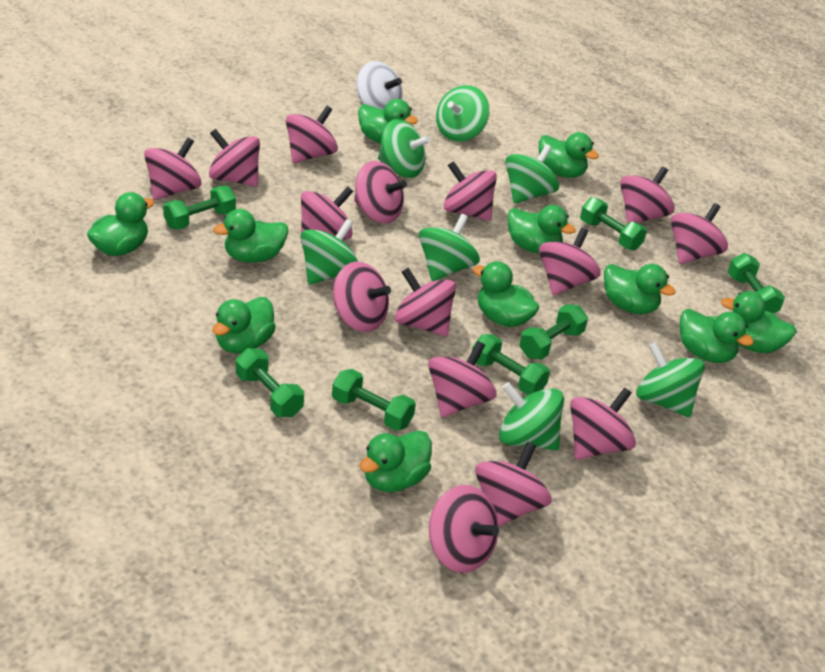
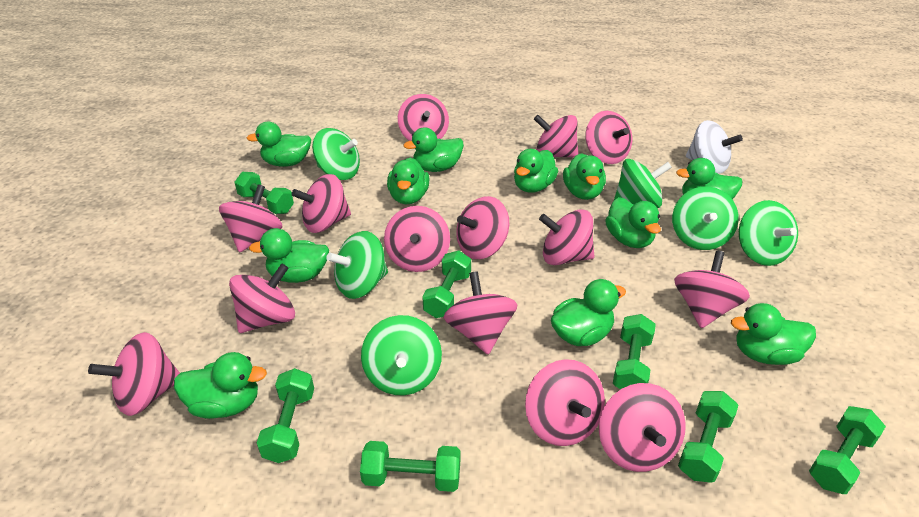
green spinning top: 7 -> 6
pink spinning top: 15 -> 14

